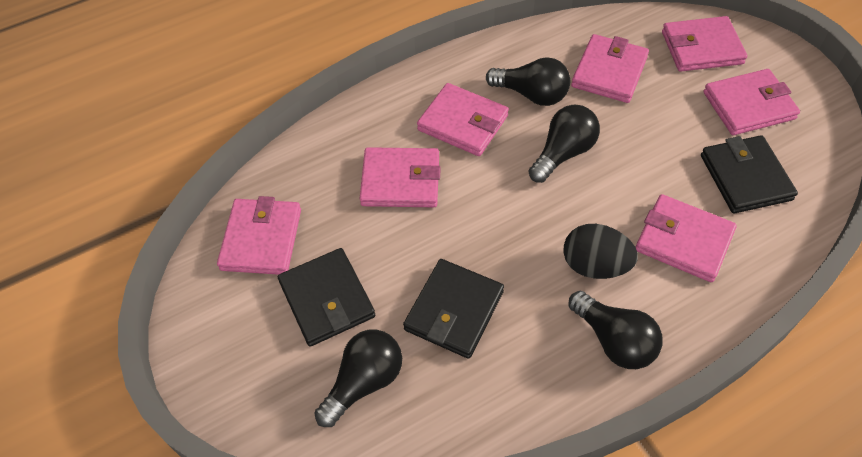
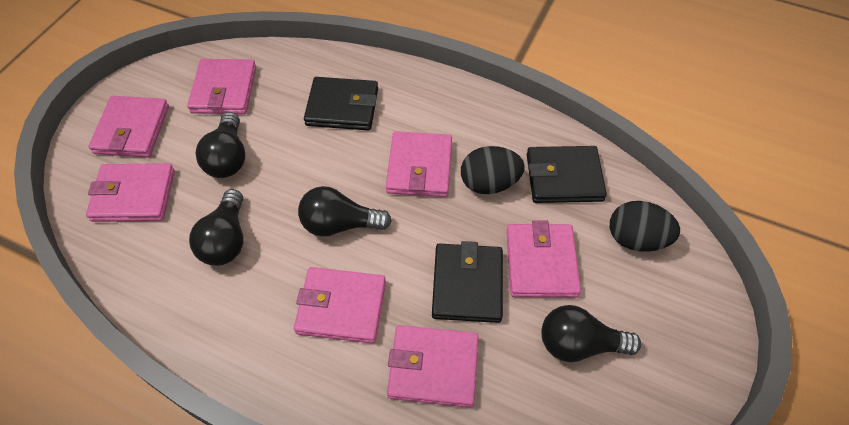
black egg: 1 -> 2

